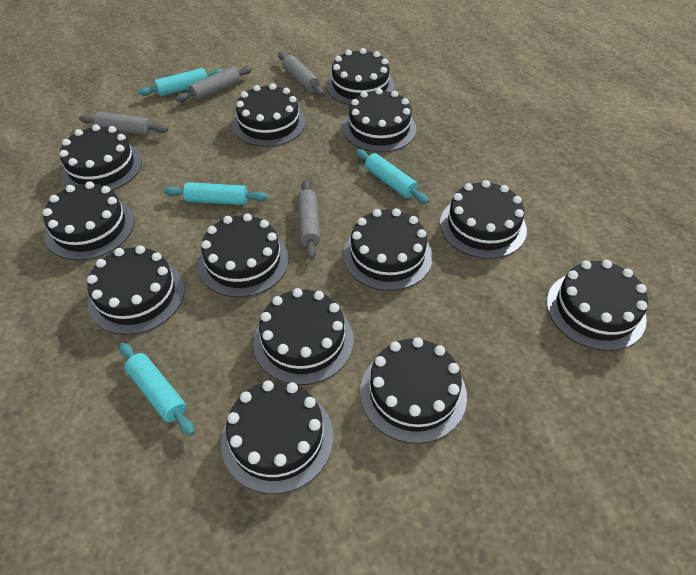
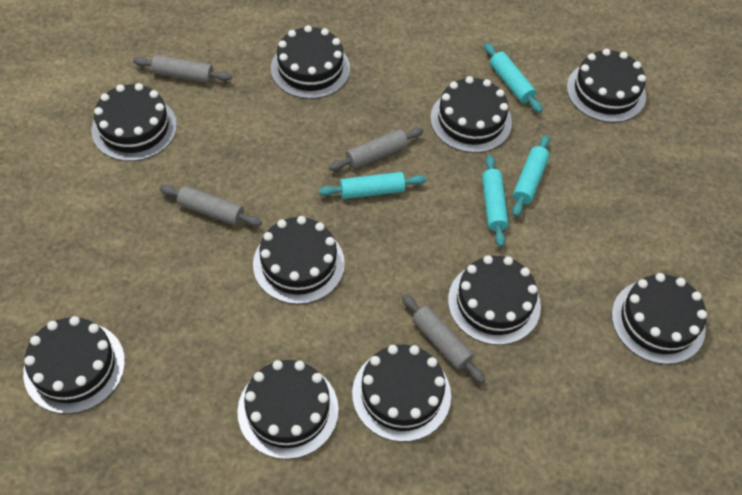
black cake: 13 -> 10

